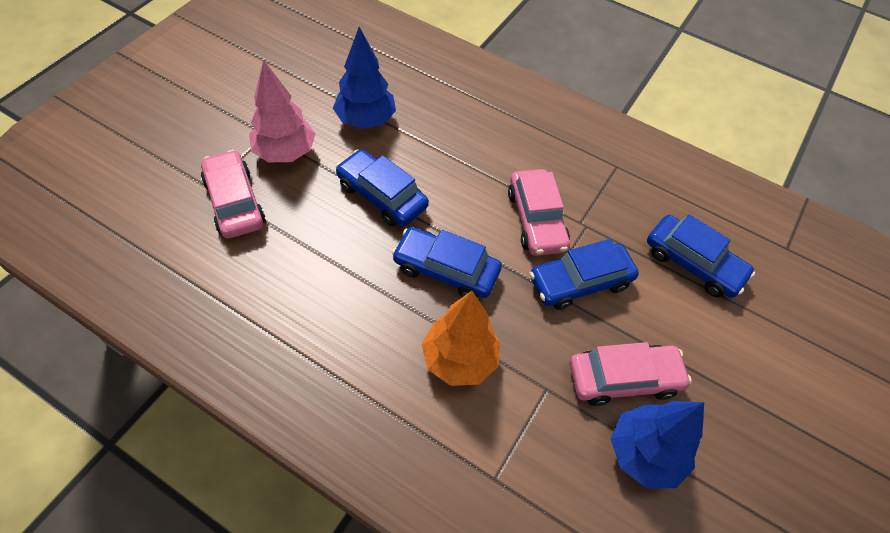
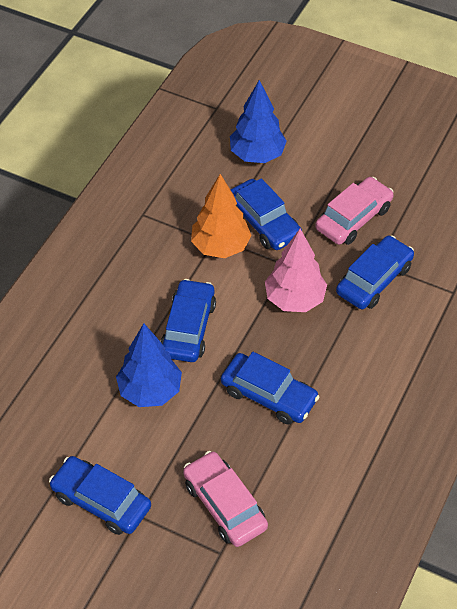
blue car: 4 -> 5
pink car: 3 -> 2

